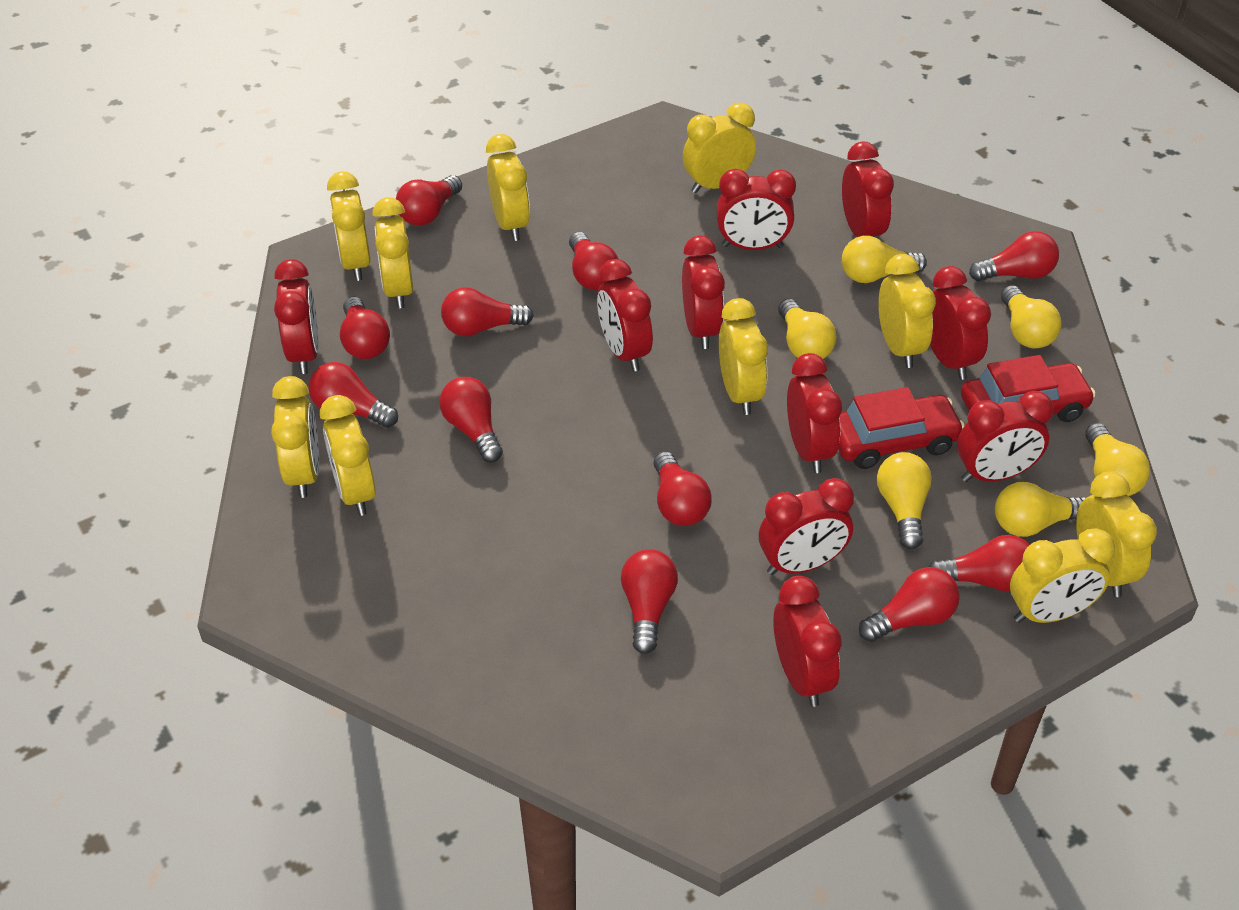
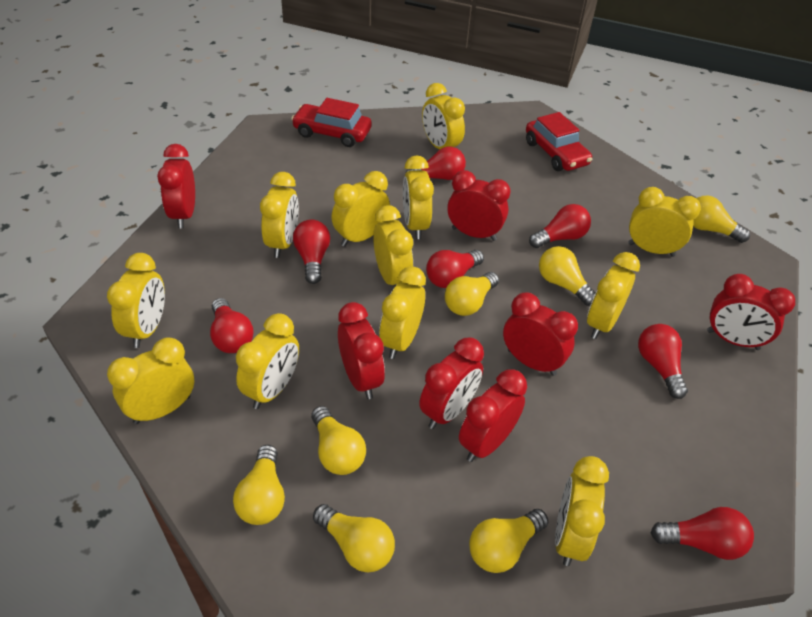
red clock: 10 -> 7
red light bulb: 11 -> 7
yellow clock: 10 -> 12
yellow light bulb: 6 -> 7

